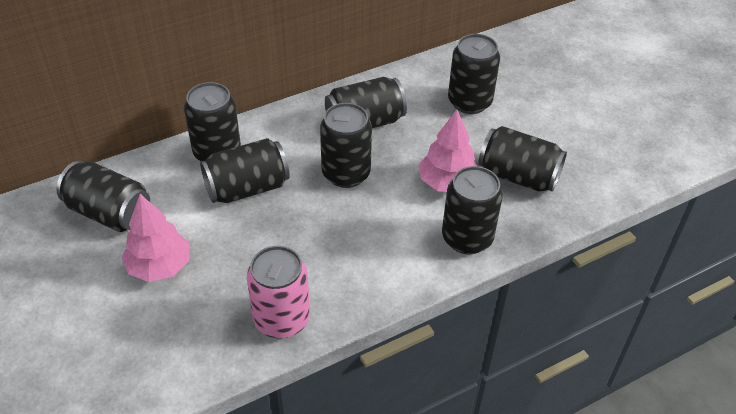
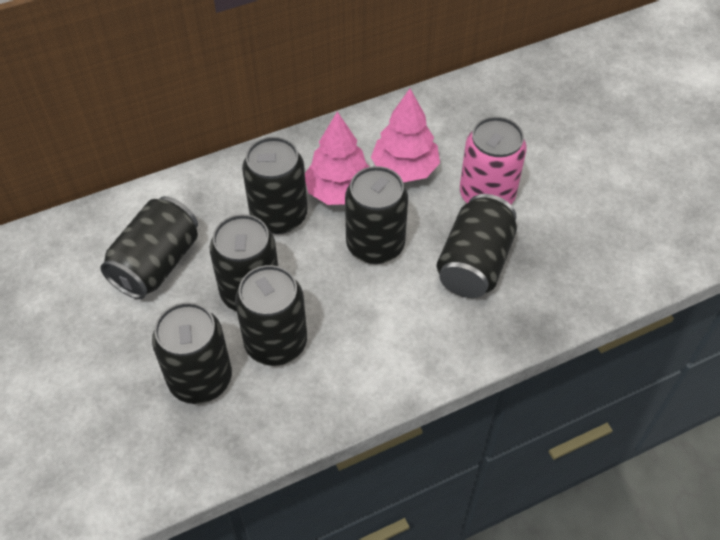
black can: 8 -> 7

